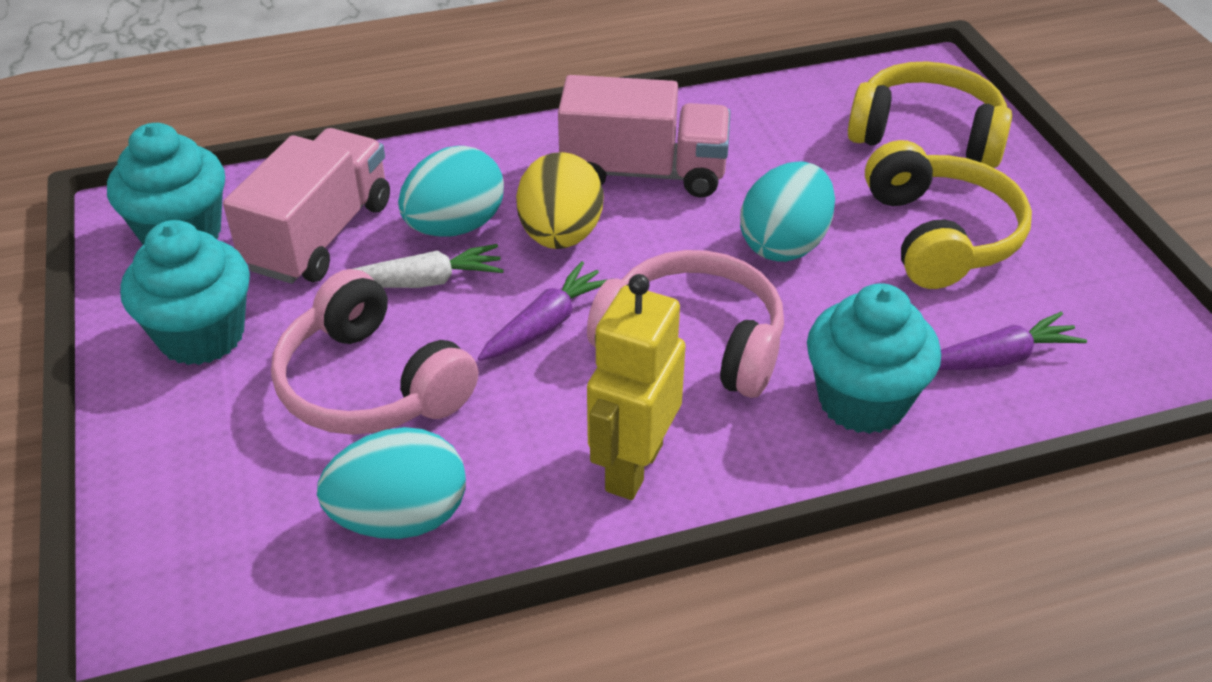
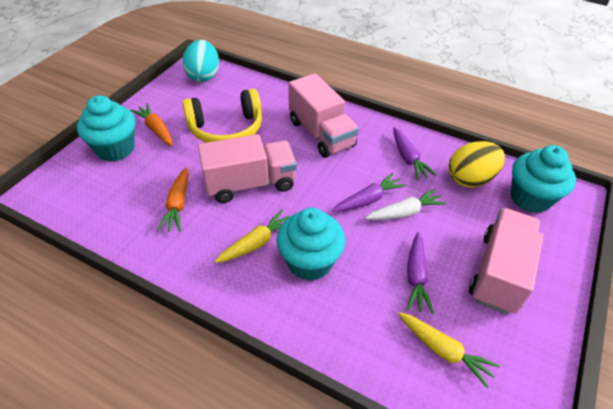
orange carrot: 0 -> 2
pink headphones: 2 -> 0
pink truck: 2 -> 3
purple carrot: 2 -> 3
turquoise egg: 3 -> 1
yellow carrot: 0 -> 2
yellow headphones: 2 -> 1
yellow robot: 1 -> 0

